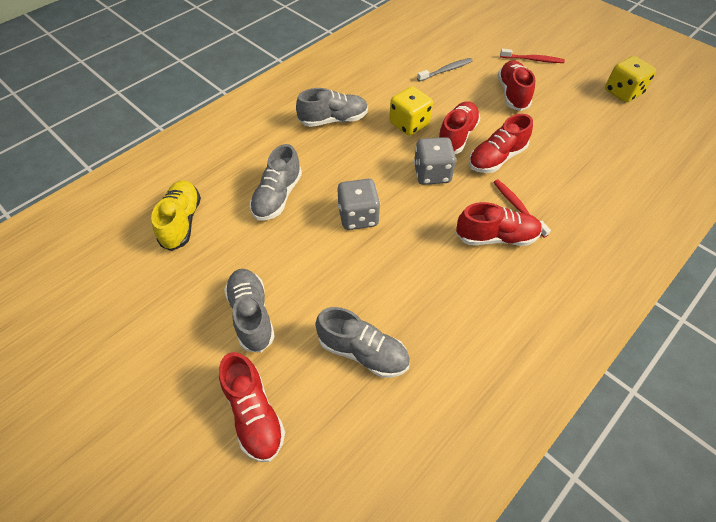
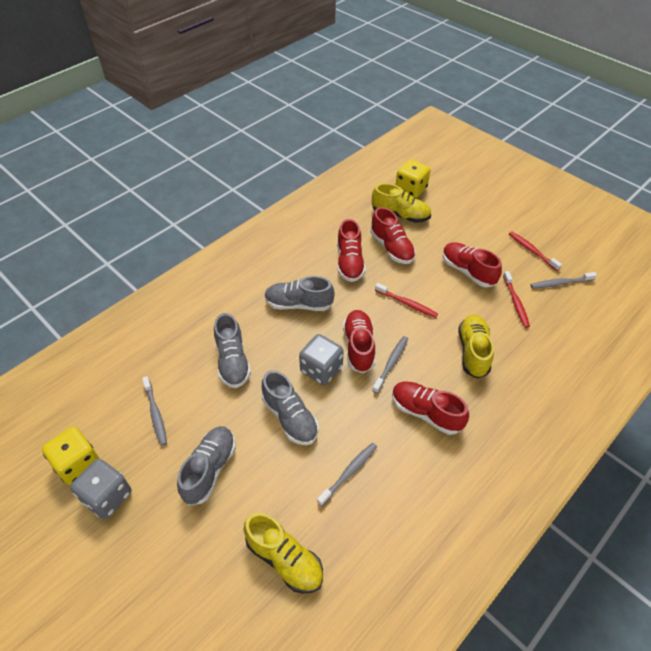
grey toothbrush: 1 -> 4
red toothbrush: 2 -> 3
yellow shoe: 1 -> 3

